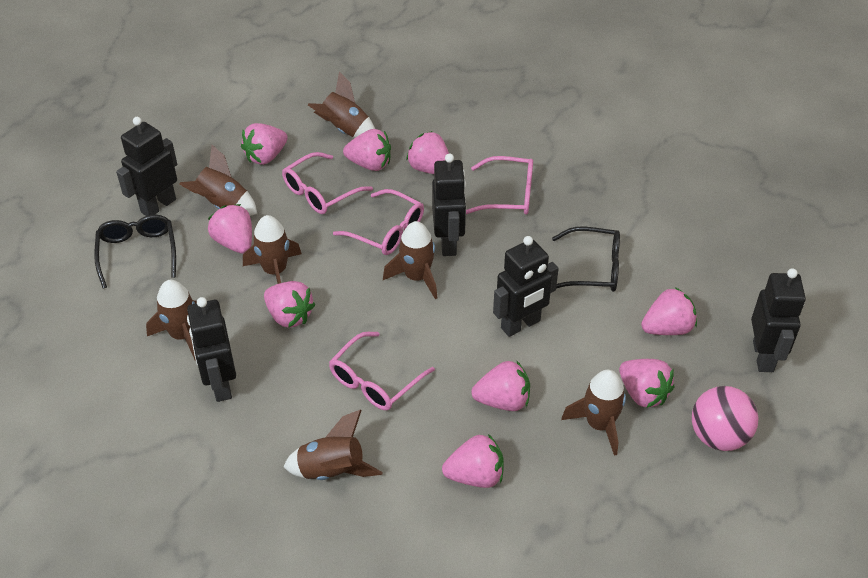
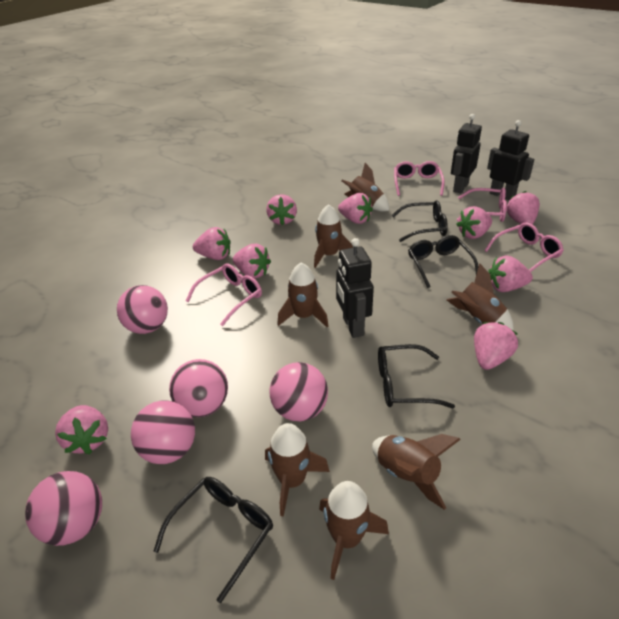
black glasses: 2 -> 4
black robot: 5 -> 3
pink ball: 1 -> 5

